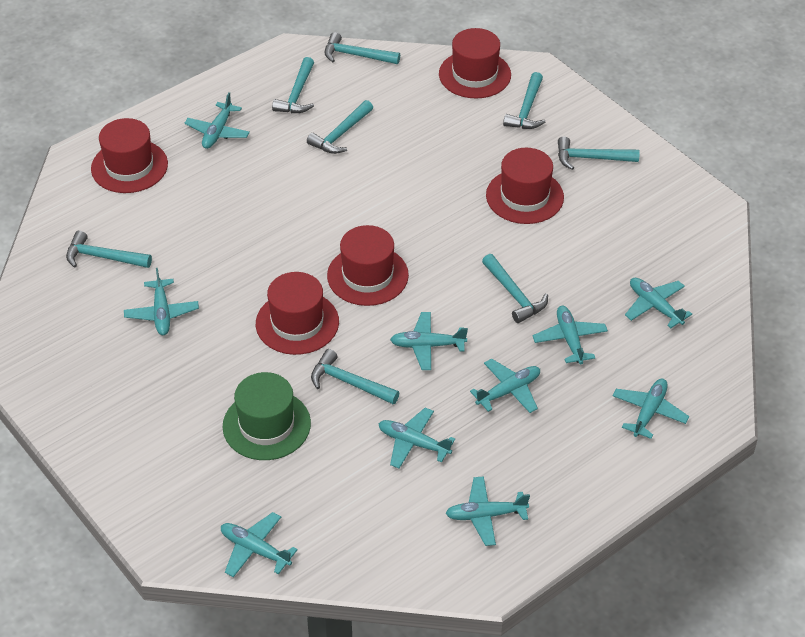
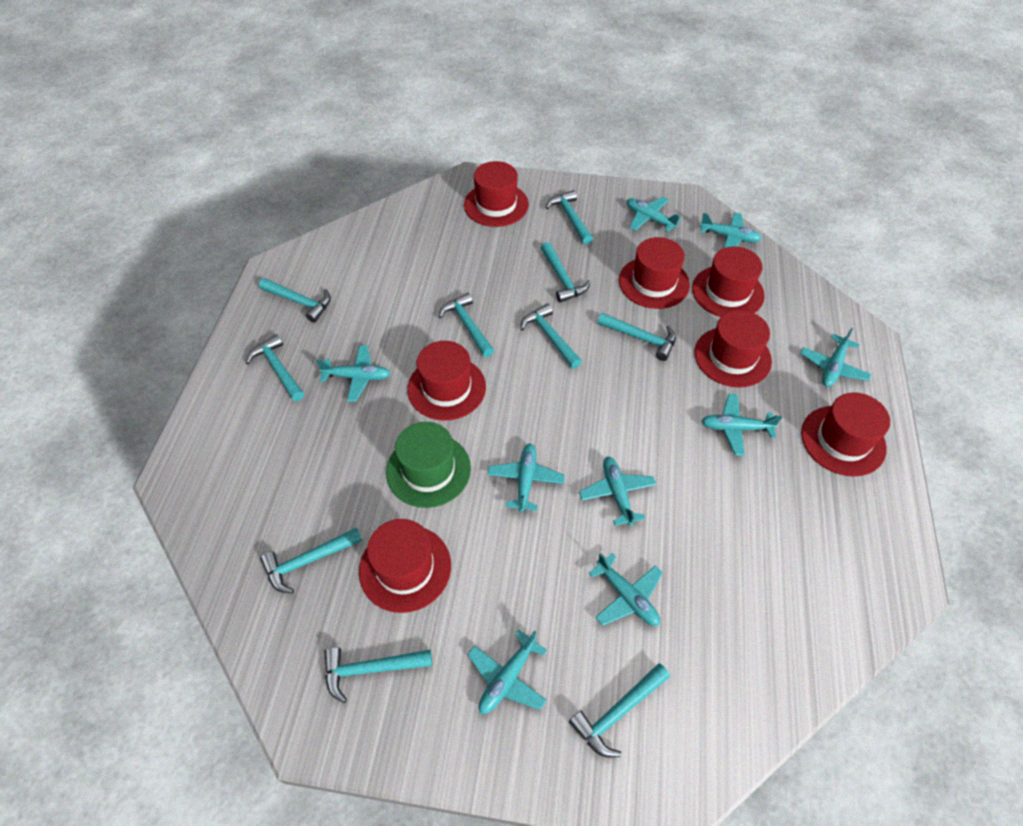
red hat: 5 -> 7
turquoise hammer: 8 -> 10
turquoise plane: 10 -> 9

